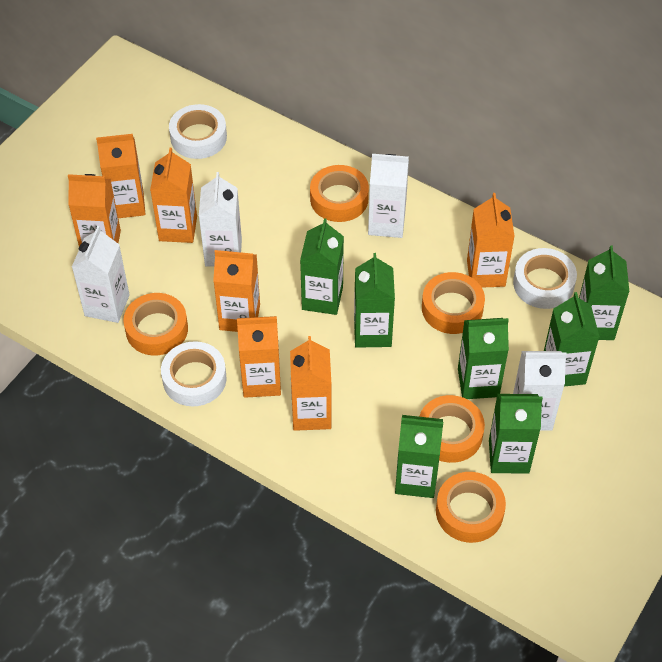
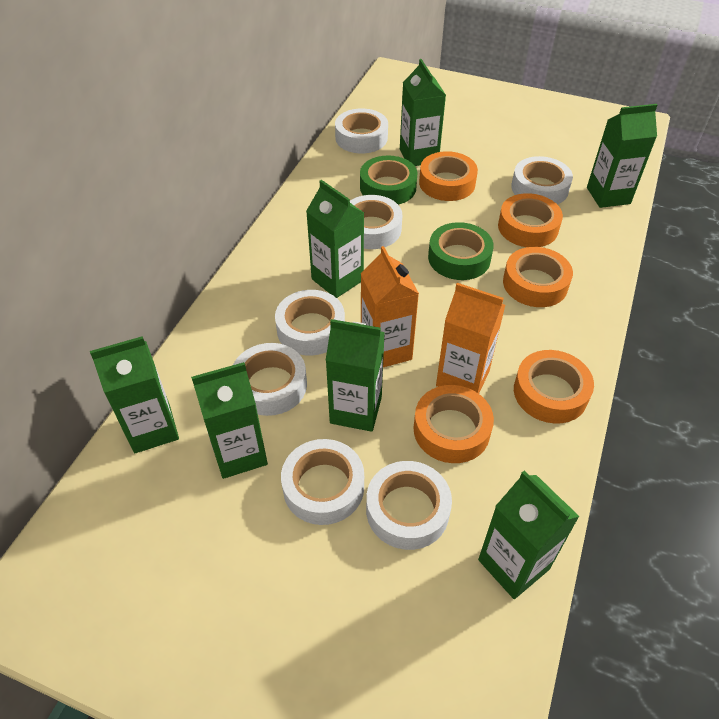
green tape: 0 -> 2
orange carton: 7 -> 2
white carton: 4 -> 0
white tape: 3 -> 7

